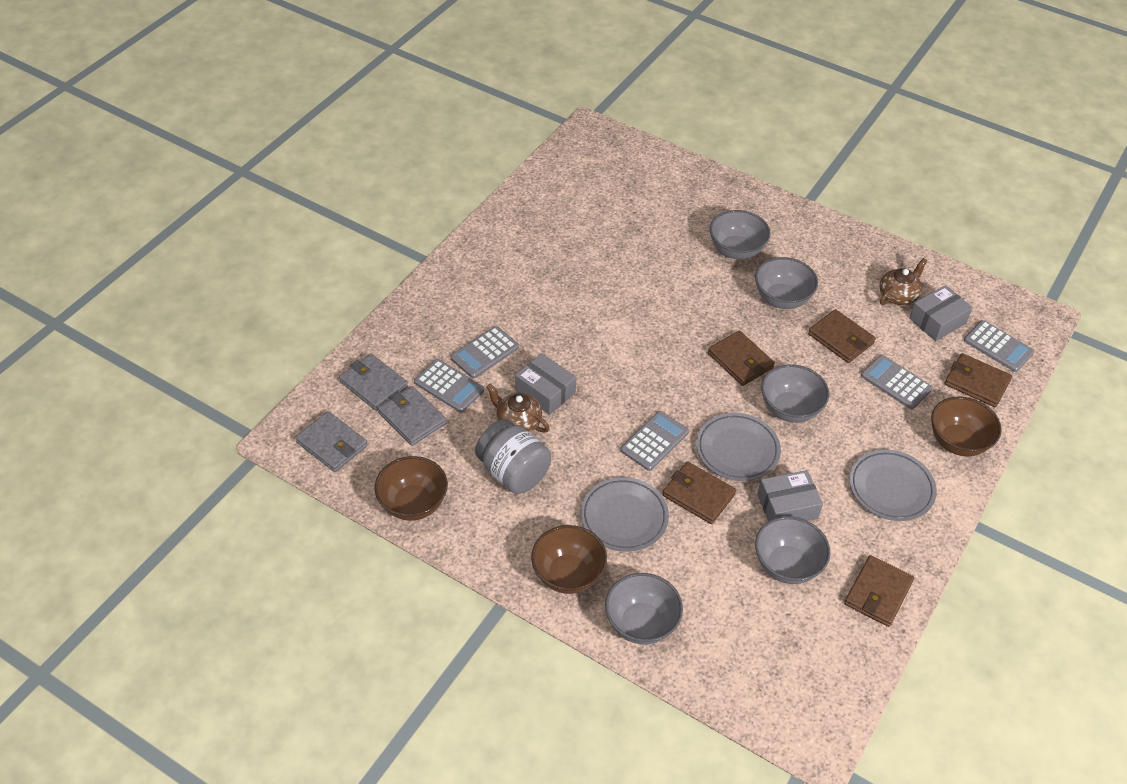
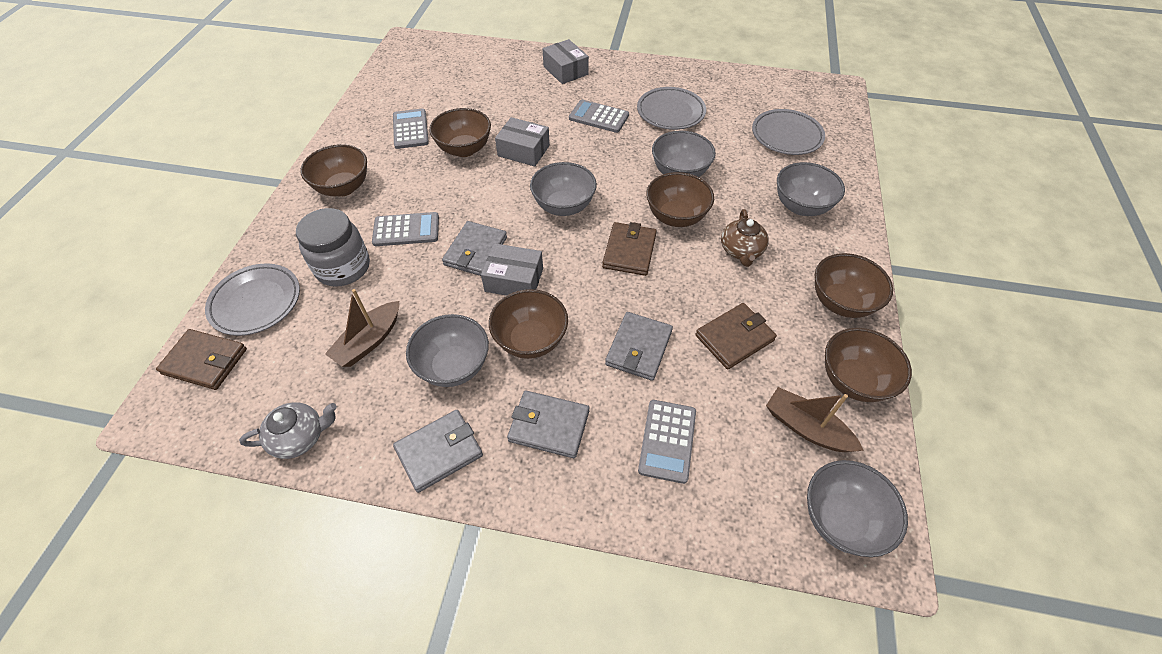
brown boat: 0 -> 2
brown bowl: 3 -> 6
brown teapot: 2 -> 1
brown wallet: 5 -> 3
grey calculator: 5 -> 4
grey teapot: 0 -> 1
grey wallet: 3 -> 4

